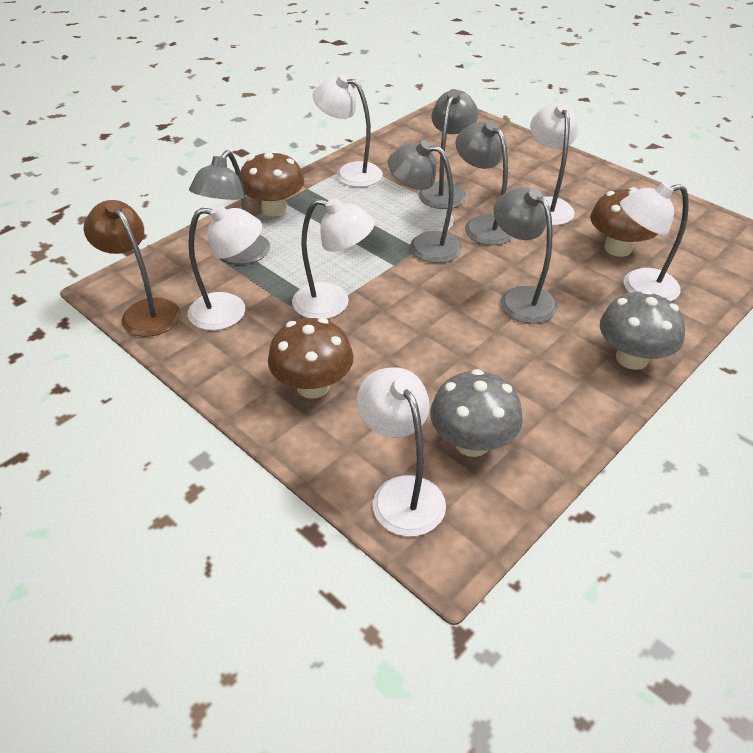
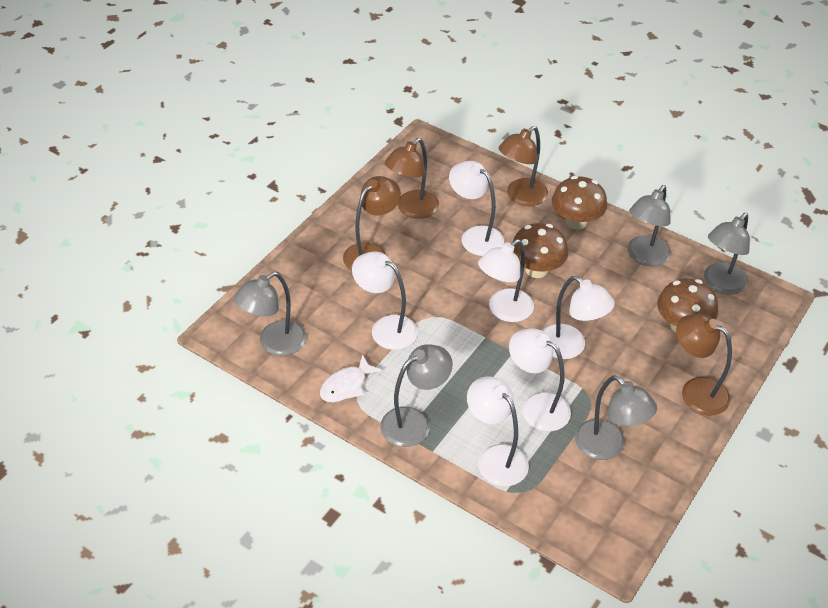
brown lamp: 1 -> 4
grey mushroom: 2 -> 0
white fish: 0 -> 1

